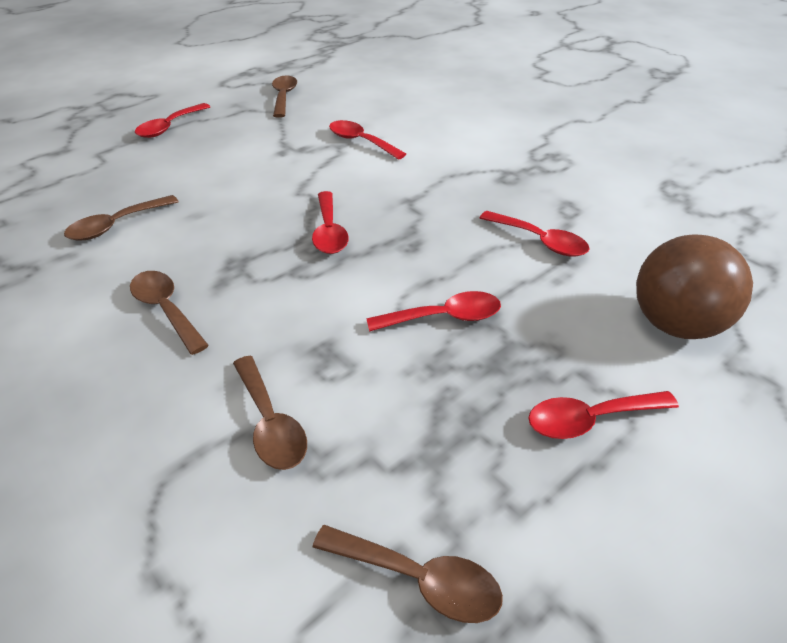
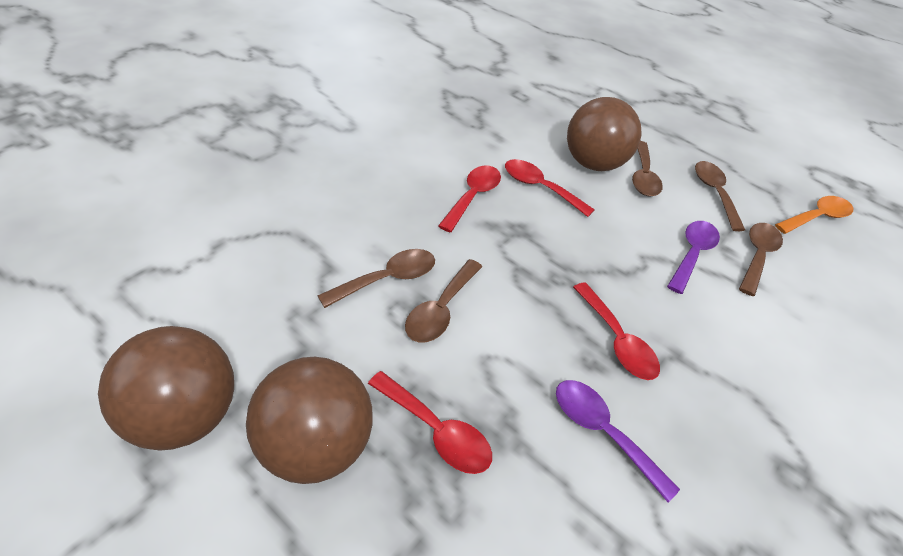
brown ball: 1 -> 3
orange spoon: 0 -> 1
purple spoon: 0 -> 2
red spoon: 6 -> 4

